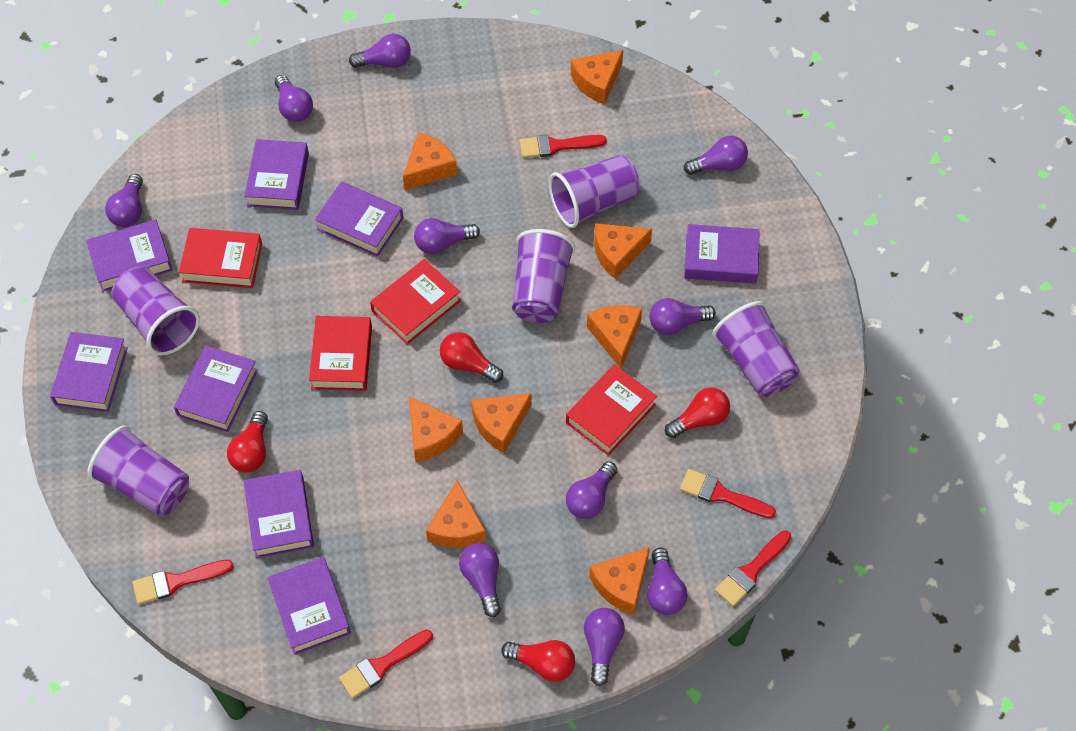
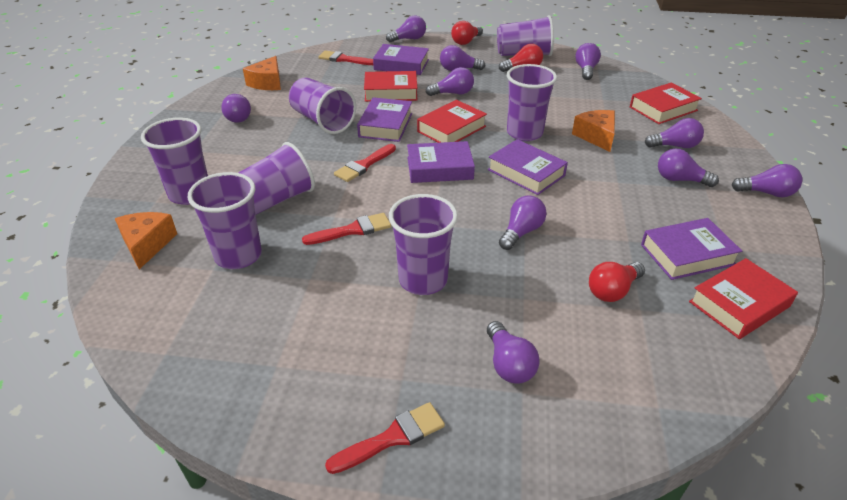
orange cheese: 8 -> 3
purple book: 8 -> 5
purple cup: 5 -> 7
red brush: 5 -> 4
red light bulb: 4 -> 3

